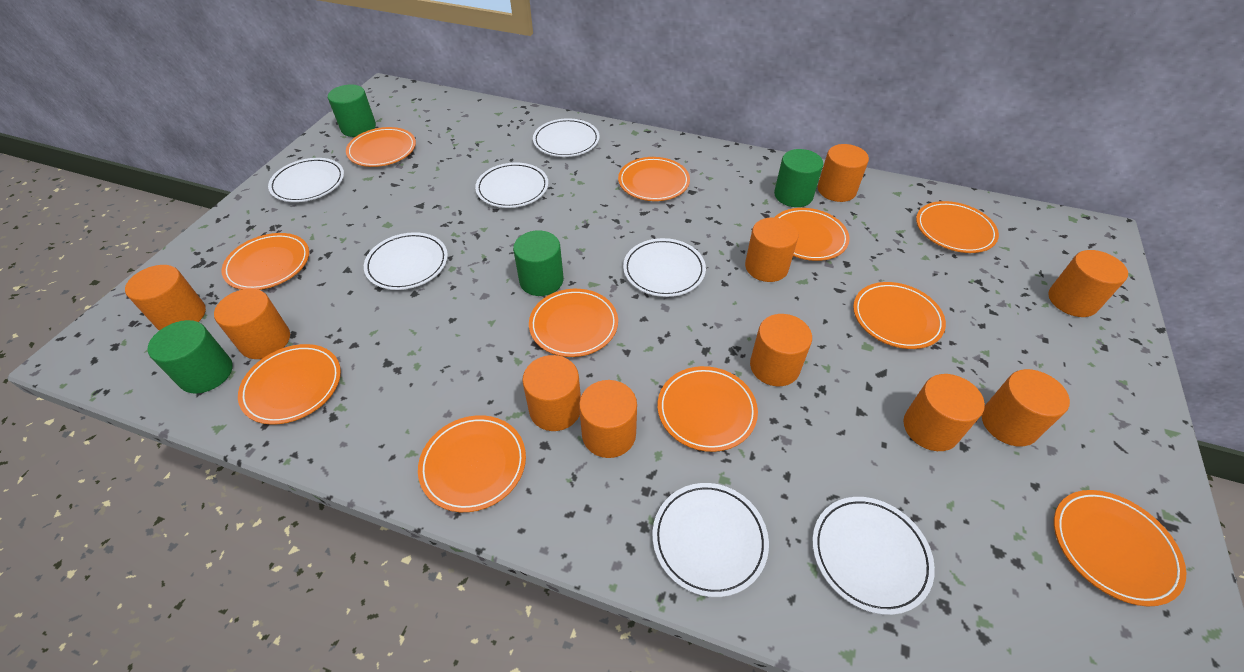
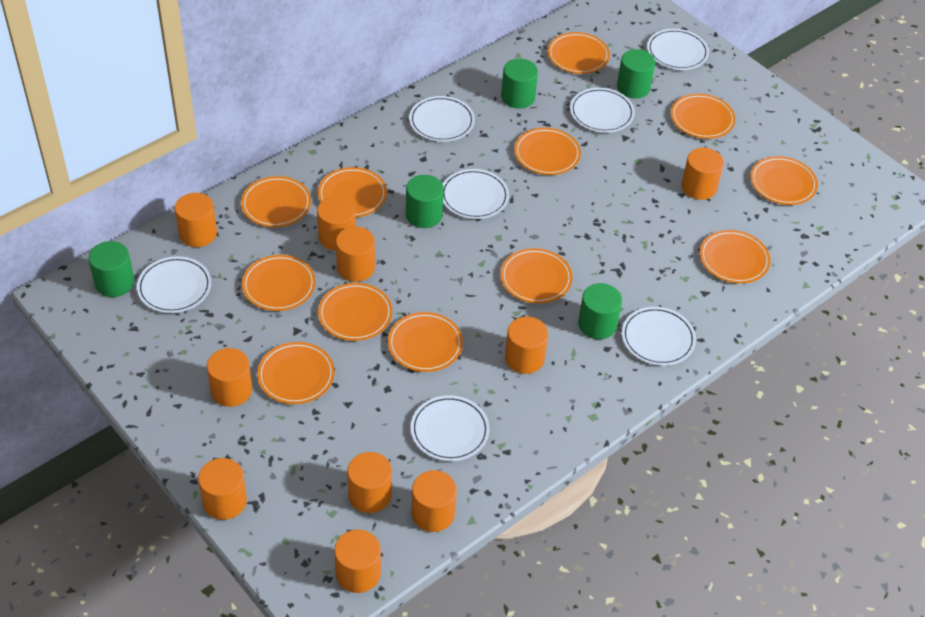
green cylinder: 4 -> 5
orange plate: 11 -> 12

